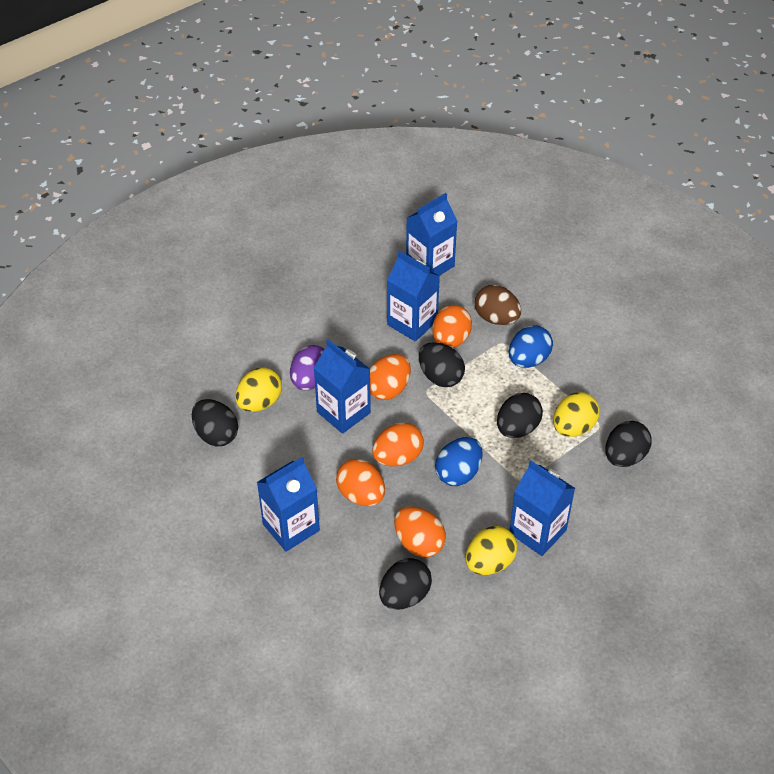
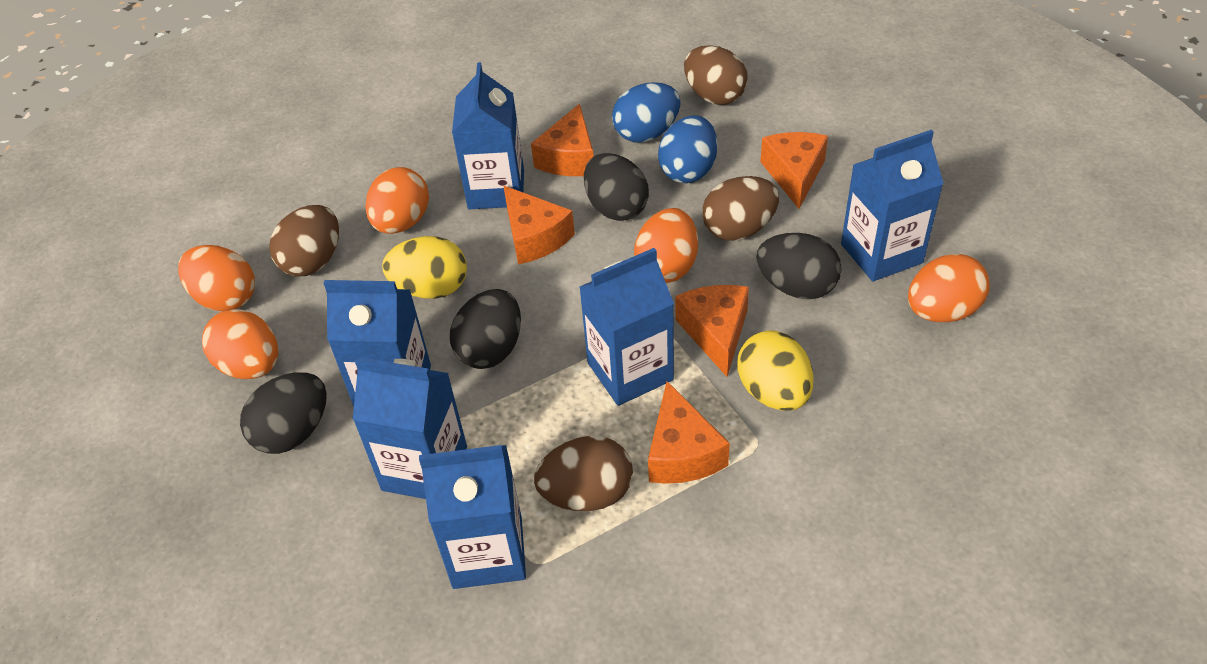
black egg: 5 -> 4
blue carton: 5 -> 6
brown egg: 1 -> 4
orange cheese: 0 -> 5
purple egg: 1 -> 0
yellow egg: 3 -> 2

